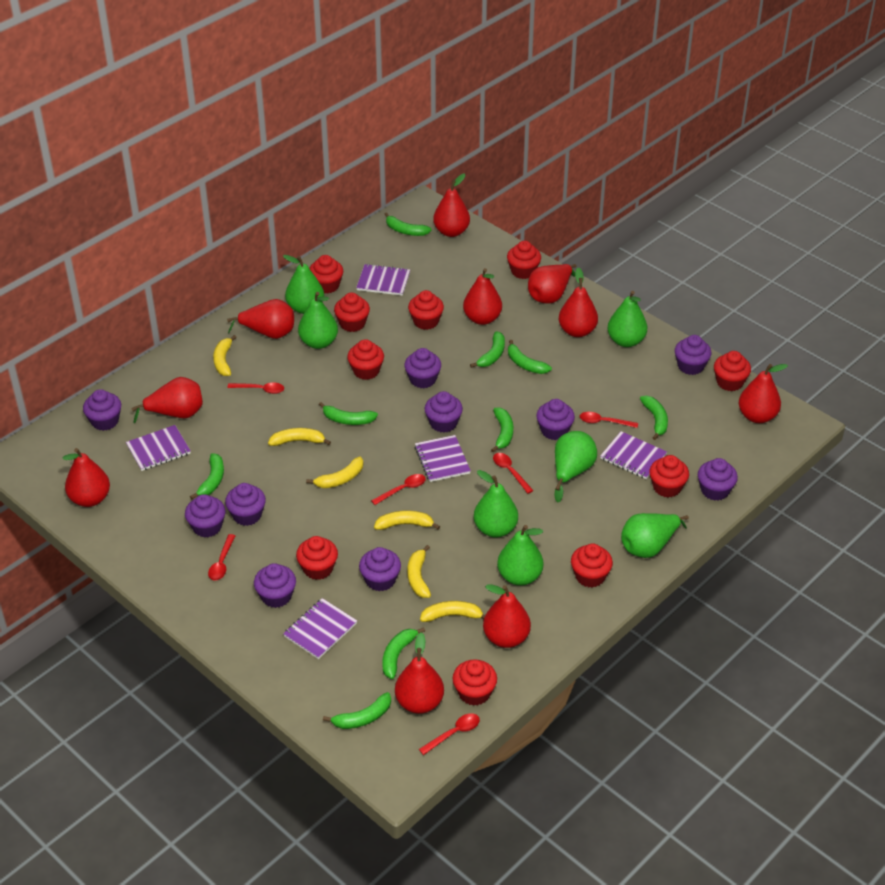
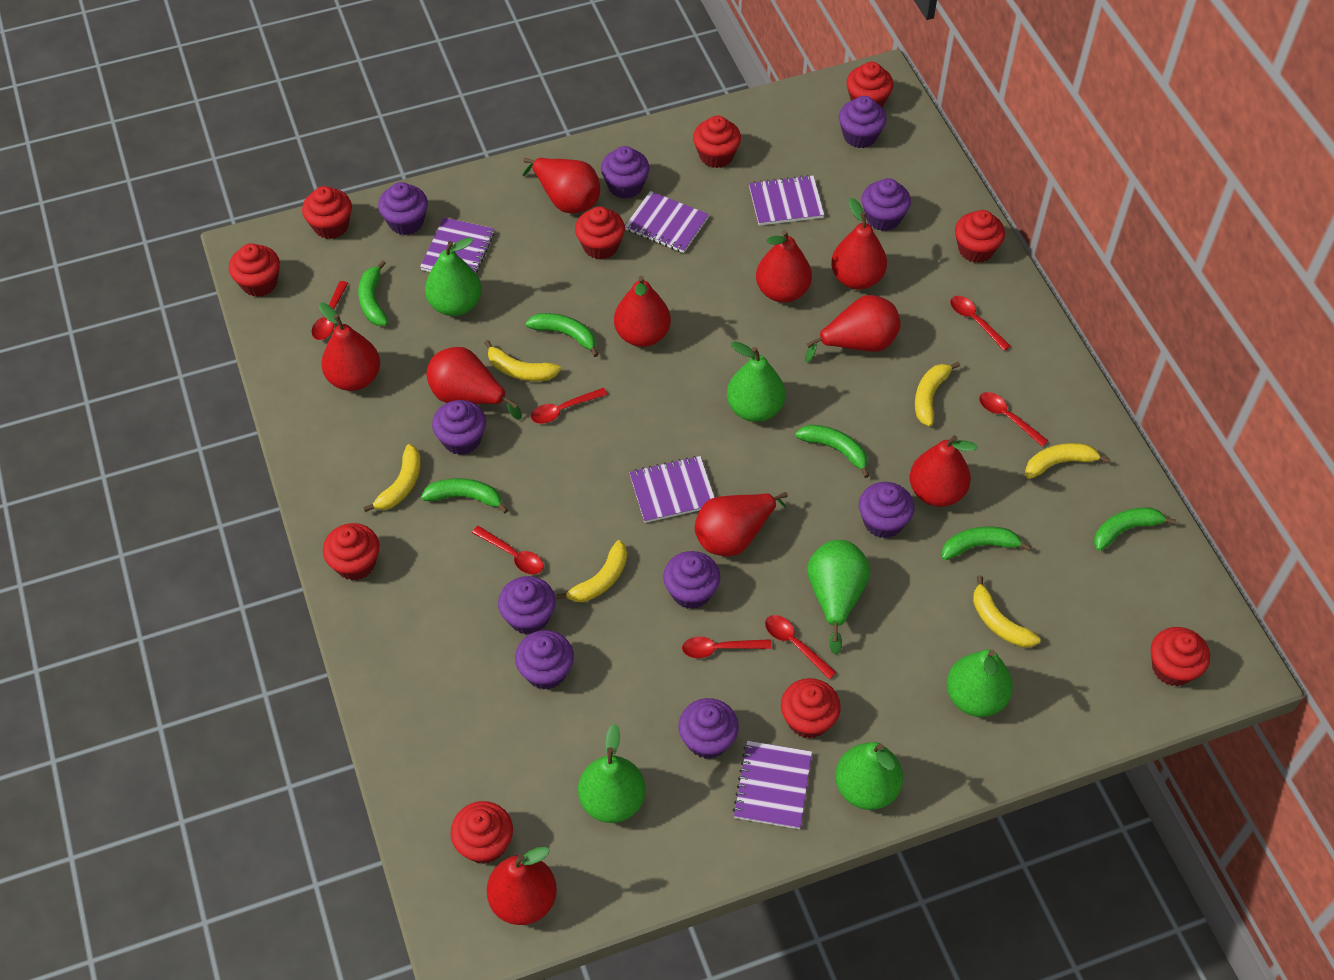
green banana: 9 -> 6
green pear: 7 -> 6
red spoon: 6 -> 7

